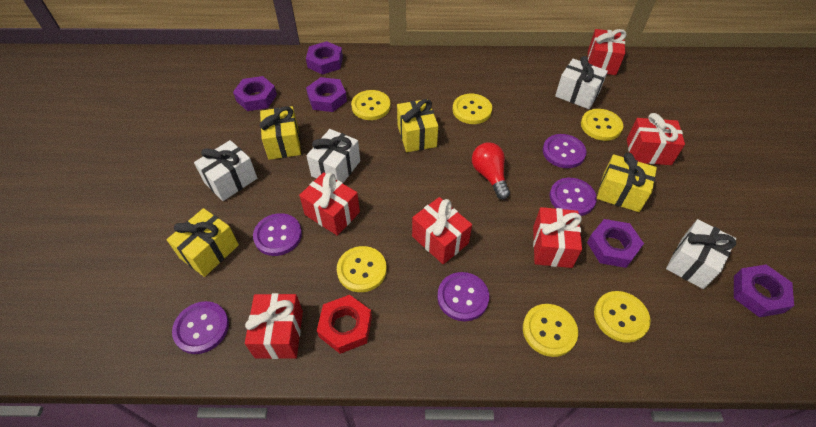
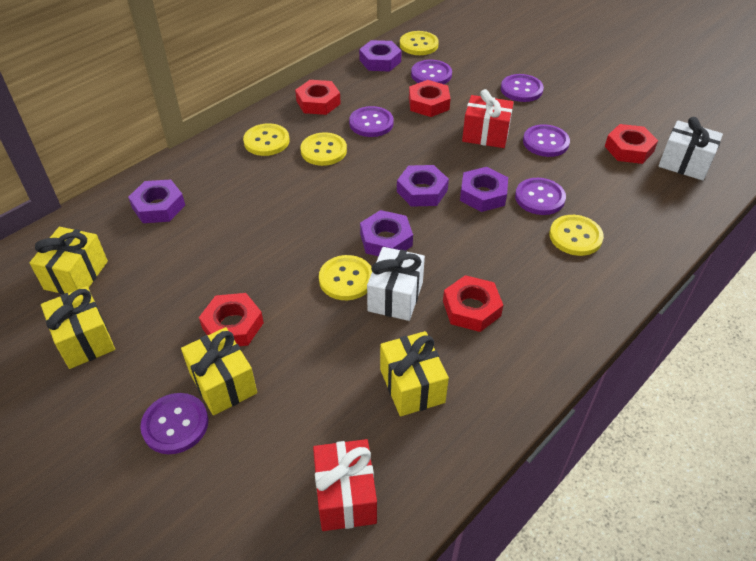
purple button: 5 -> 6
red gift: 6 -> 2
red light bulb: 1 -> 0
red nut: 1 -> 5
white gift: 4 -> 2
yellow button: 6 -> 5

